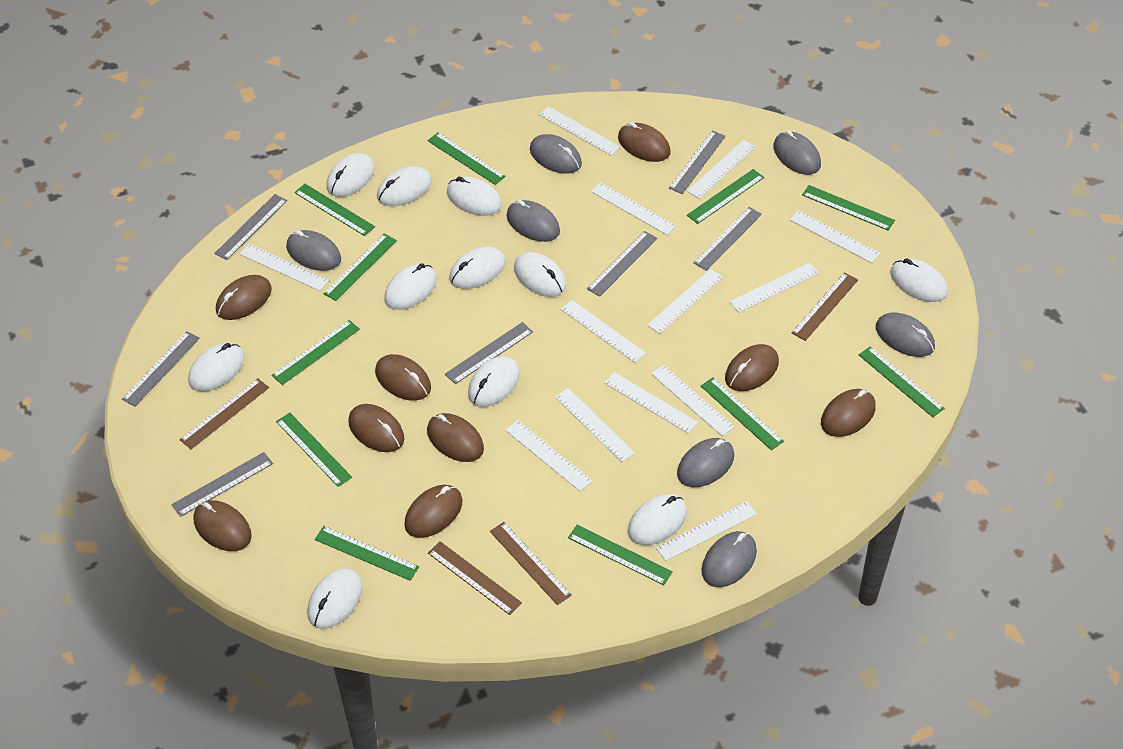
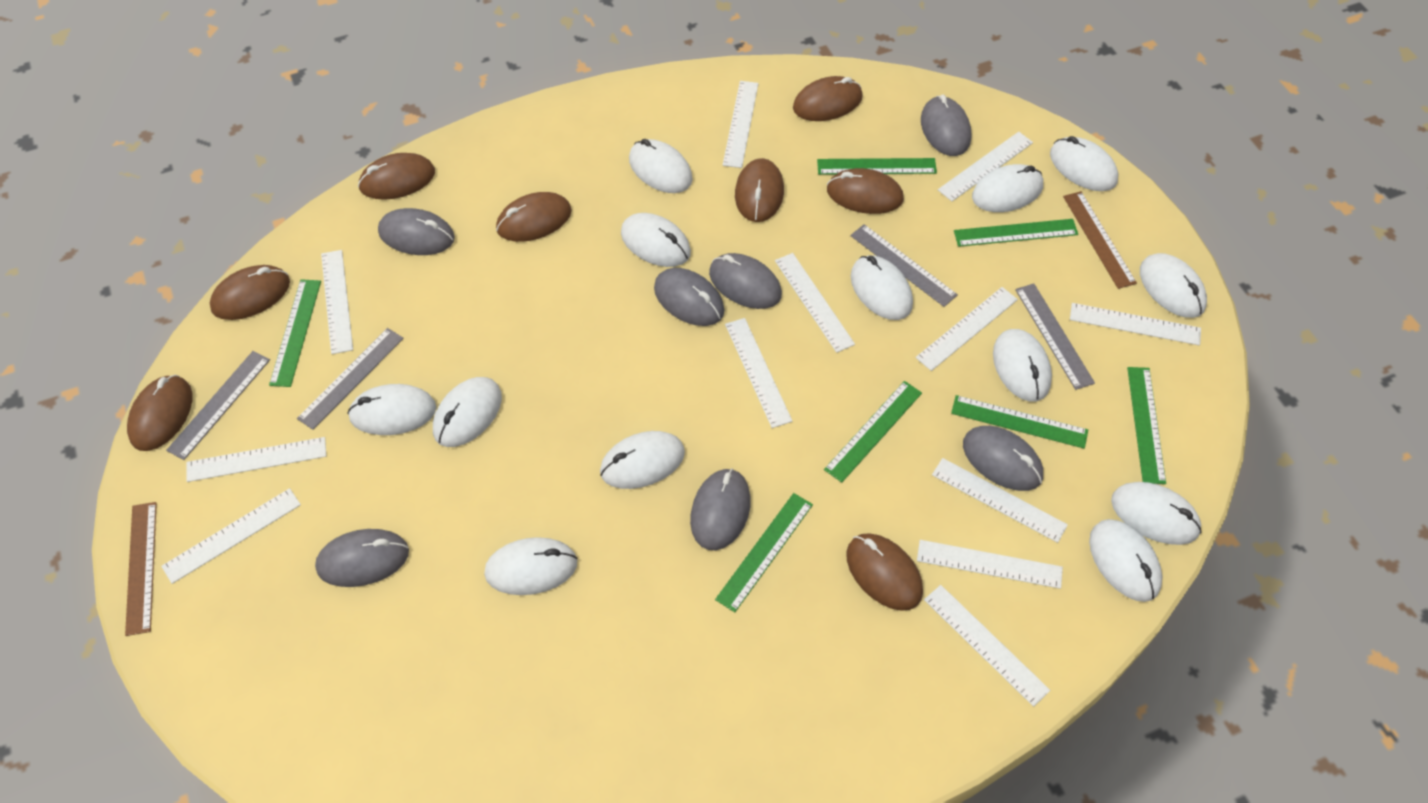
brown mouse: 9 -> 8
brown ruler: 4 -> 2
green ruler: 11 -> 7
grey ruler: 7 -> 4
white mouse: 11 -> 13
white ruler: 13 -> 12

